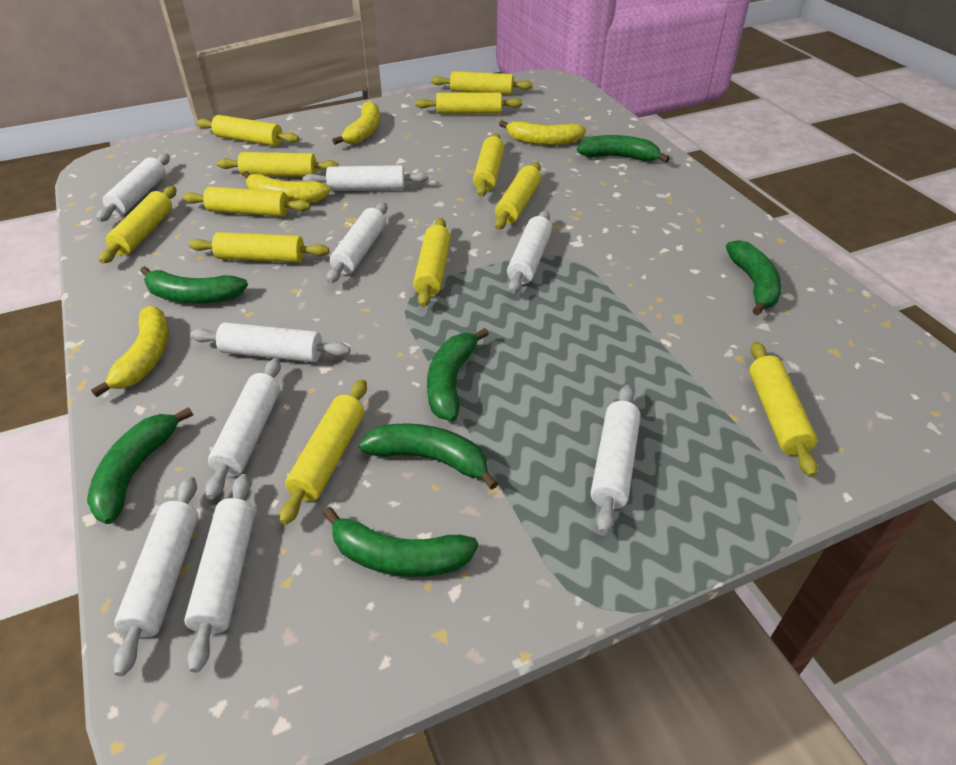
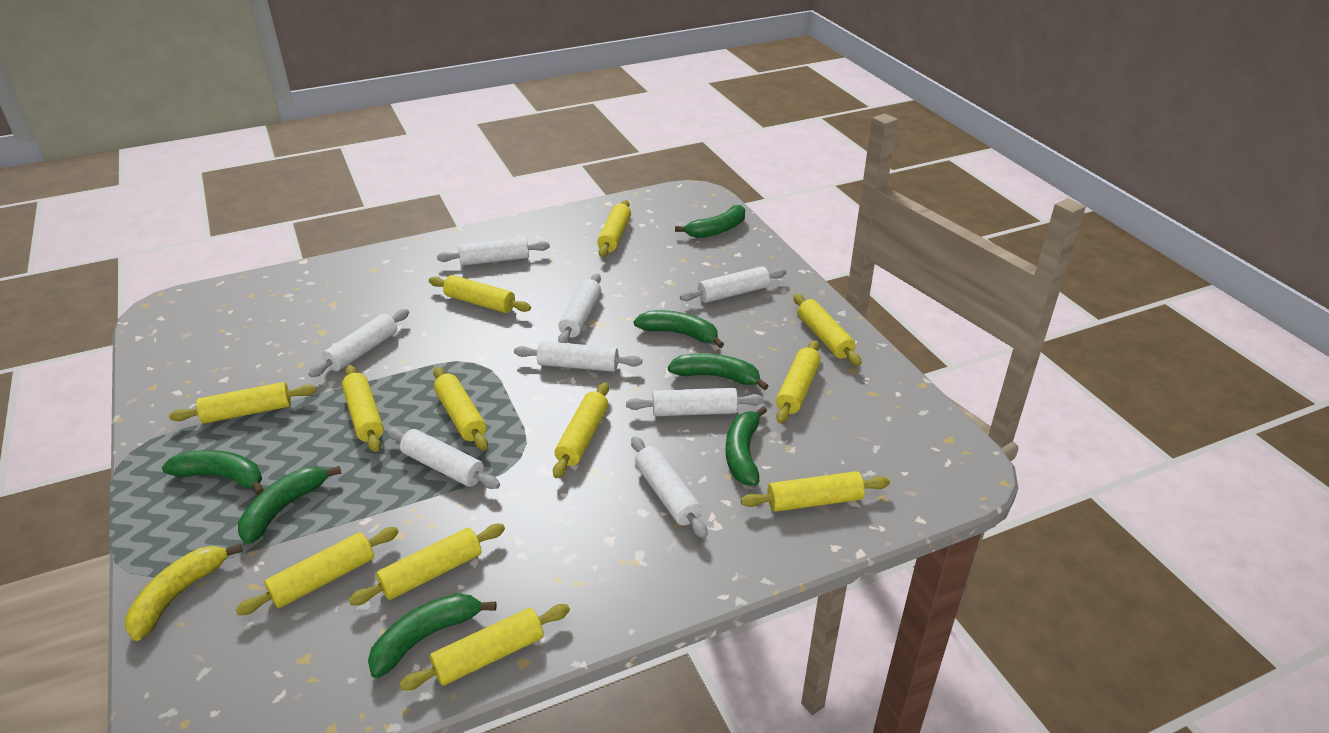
white rolling pin: 9 -> 8
yellow banana: 4 -> 1

